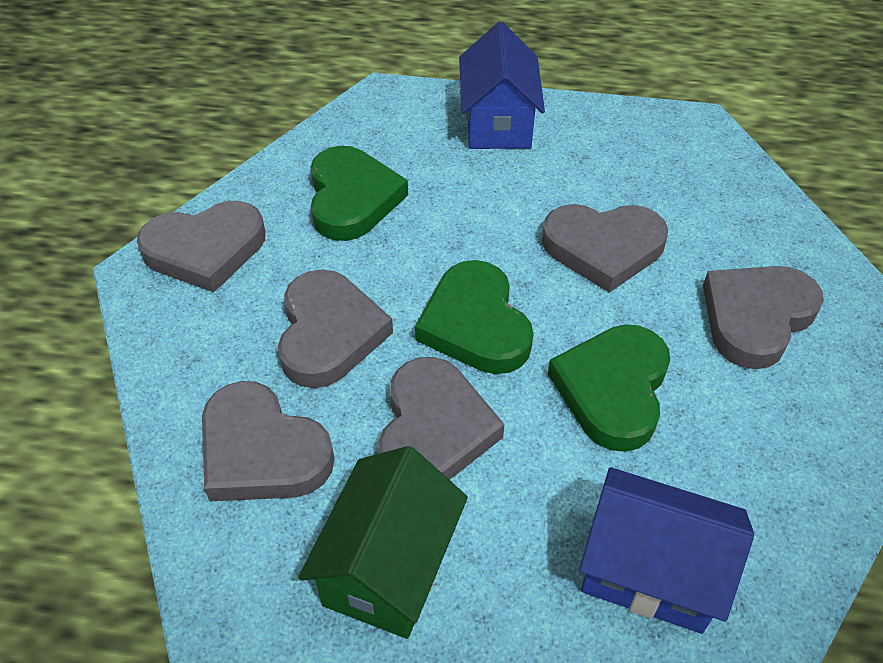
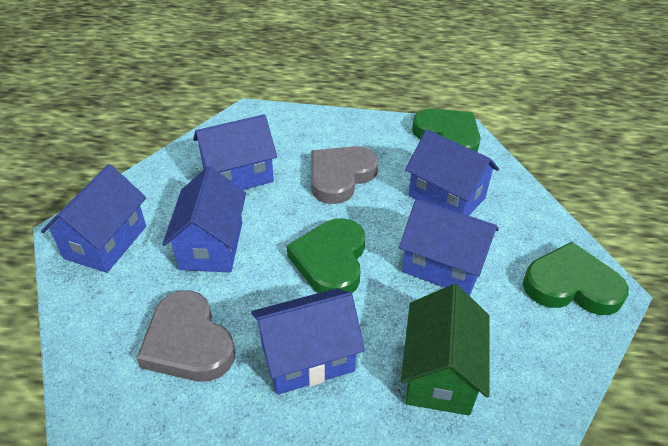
blue house: 2 -> 6
grey heart: 6 -> 2

